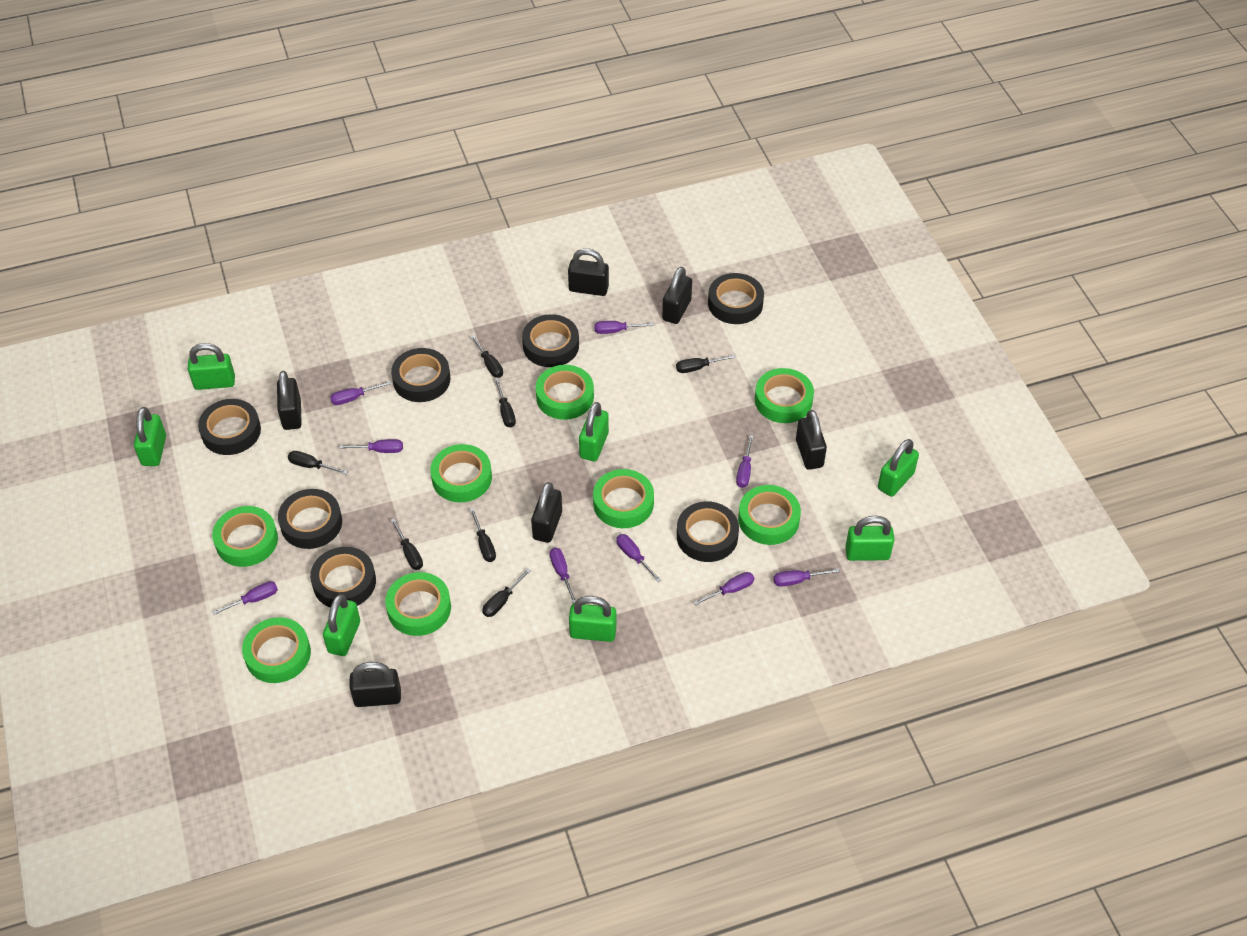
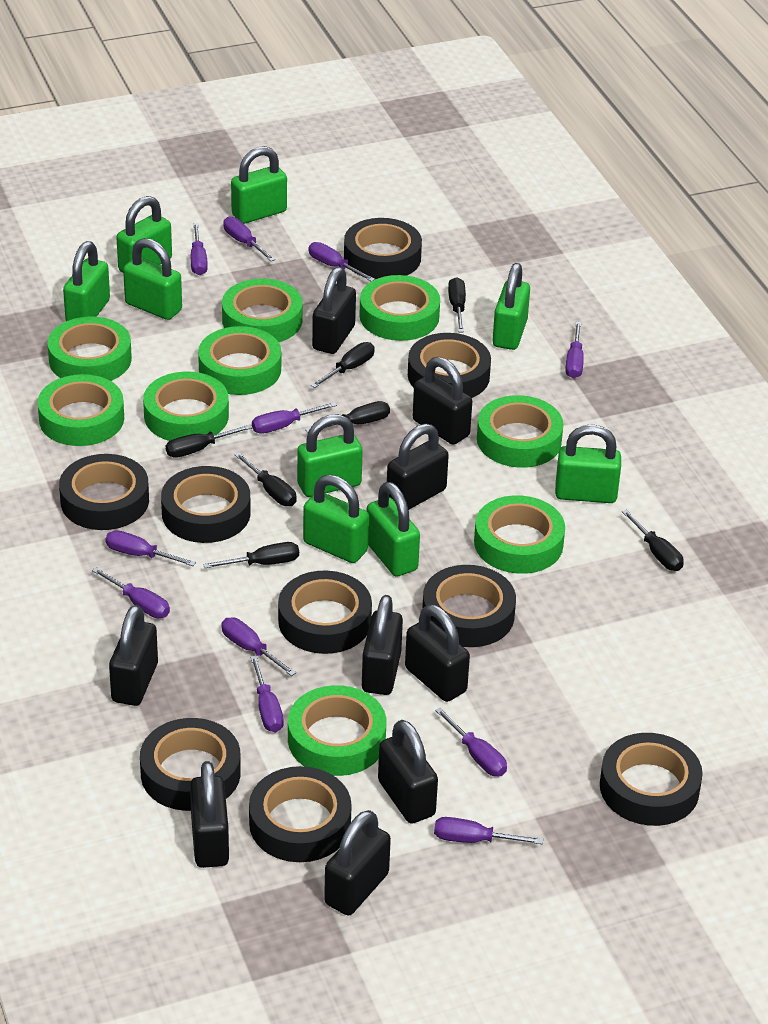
black padlock: 6 -> 9
black tape: 7 -> 9
green padlock: 7 -> 9
green tape: 8 -> 9
purple screwdriver: 9 -> 11

